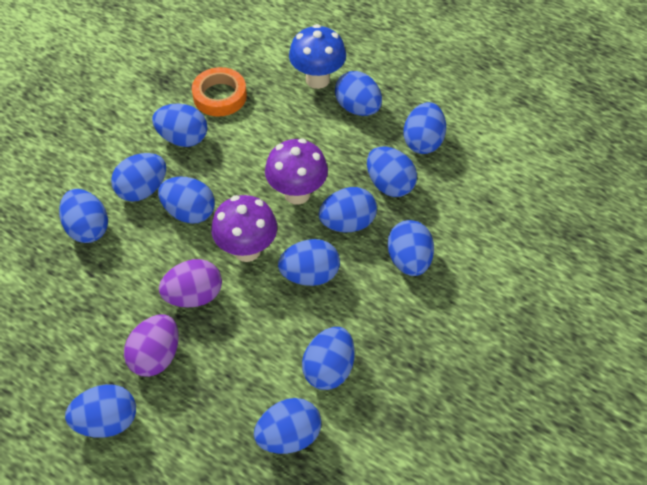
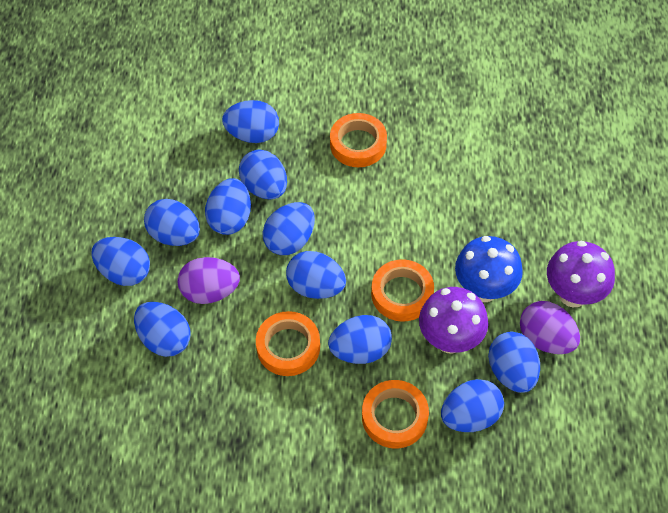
blue egg: 13 -> 11
orange tape: 1 -> 4

